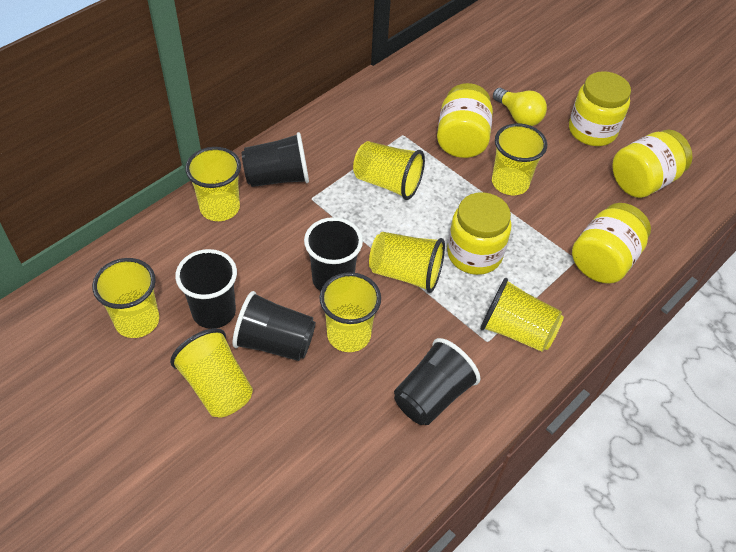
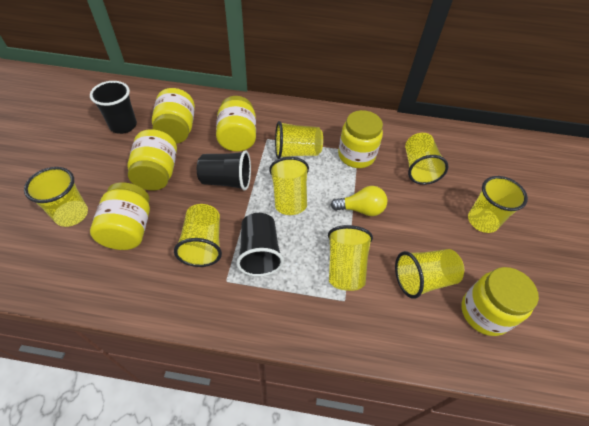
black cup: 5 -> 3
yellow jar: 5 -> 6

